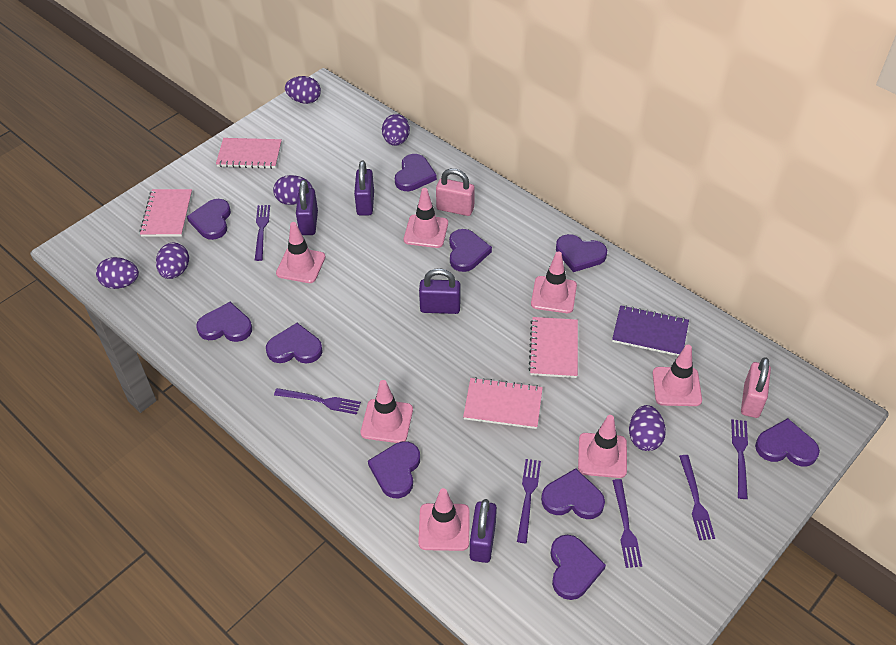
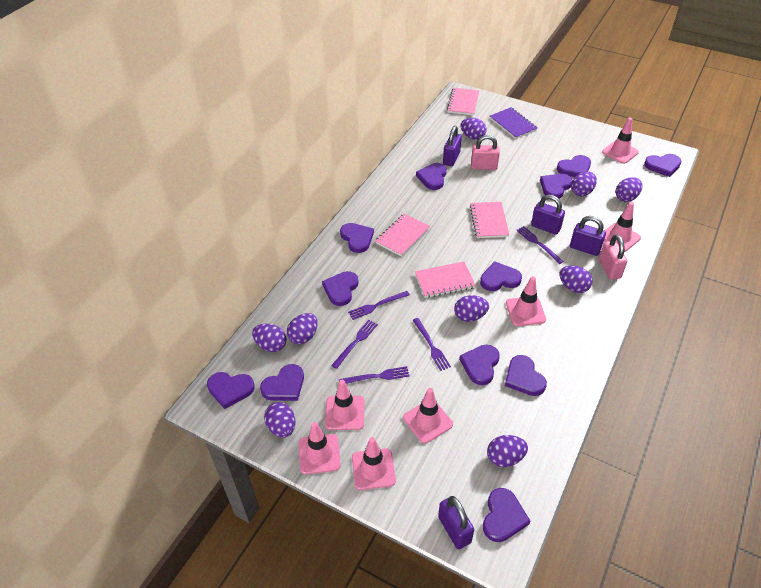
purple egg: 6 -> 9
purple fork: 6 -> 5
purple heart: 10 -> 12

